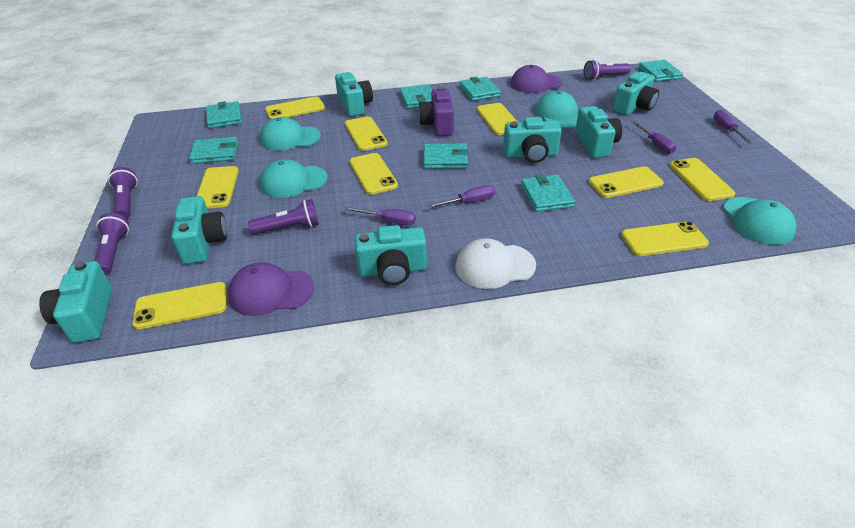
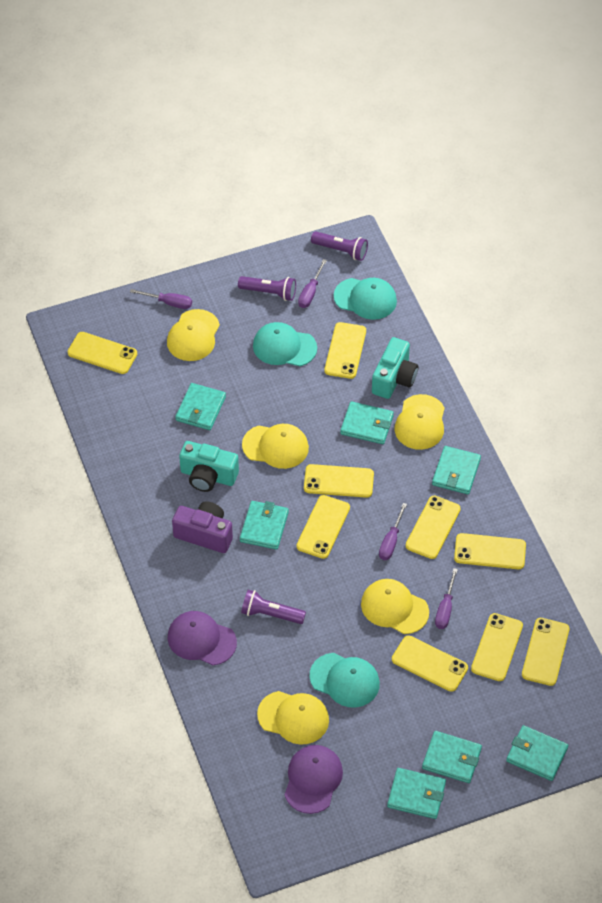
purple flashlight: 4 -> 3
turquoise camera: 7 -> 2
turquoise cap: 4 -> 3
white cap: 1 -> 0
yellow cap: 0 -> 5

